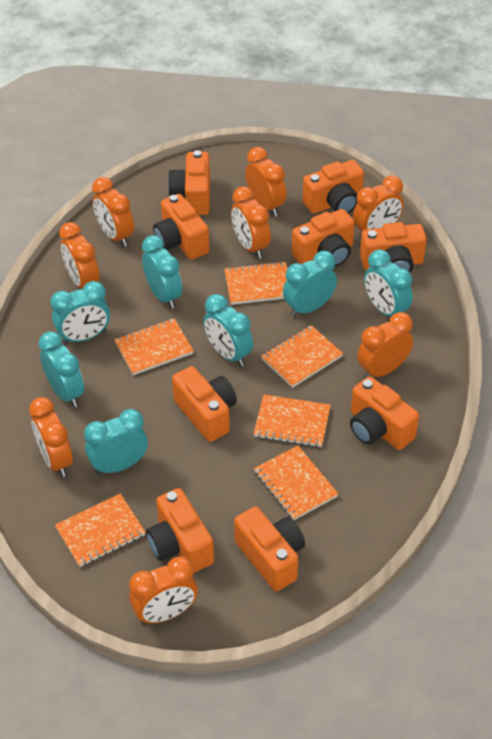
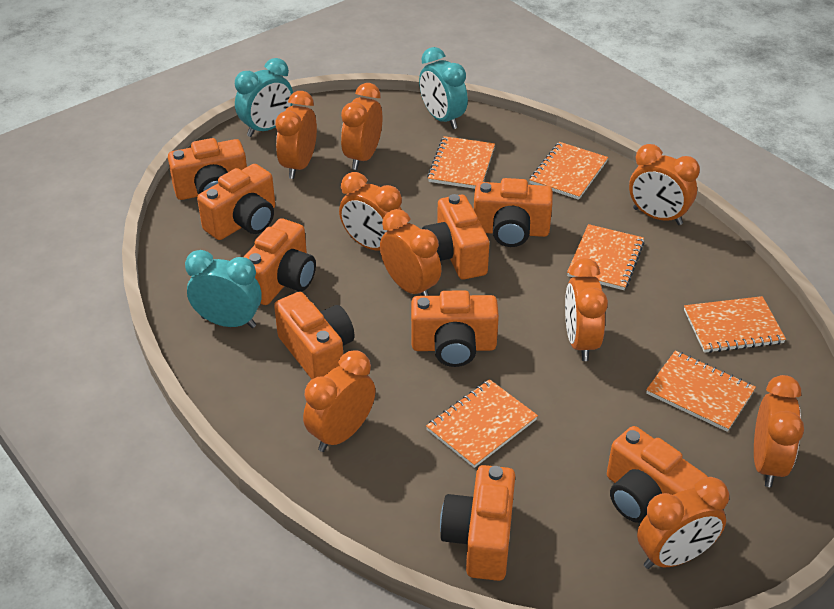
orange clock: 8 -> 9
turquoise clock: 7 -> 3

